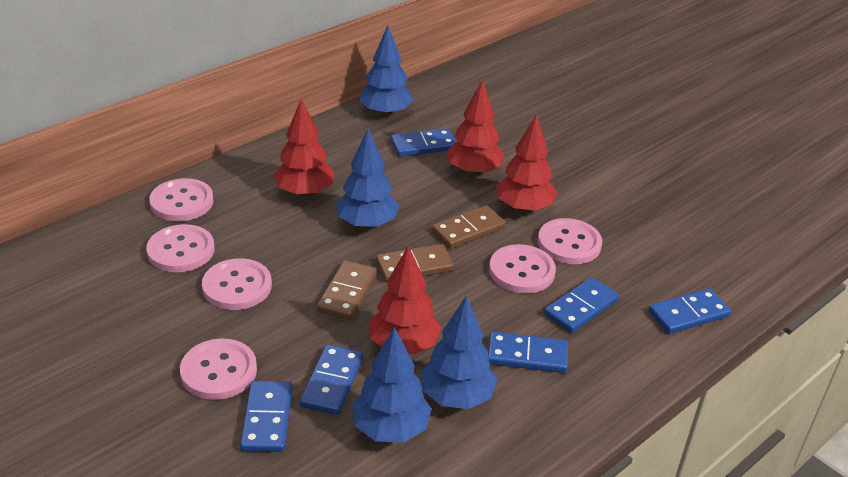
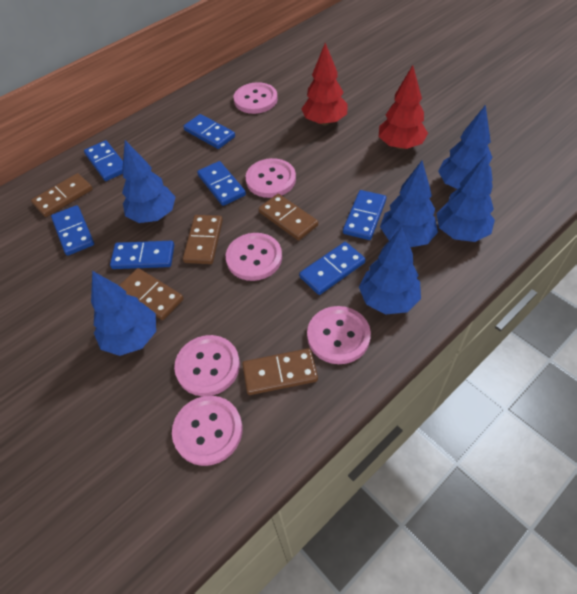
blue domino: 6 -> 7
blue tree: 4 -> 6
brown domino: 3 -> 5
red tree: 4 -> 2

